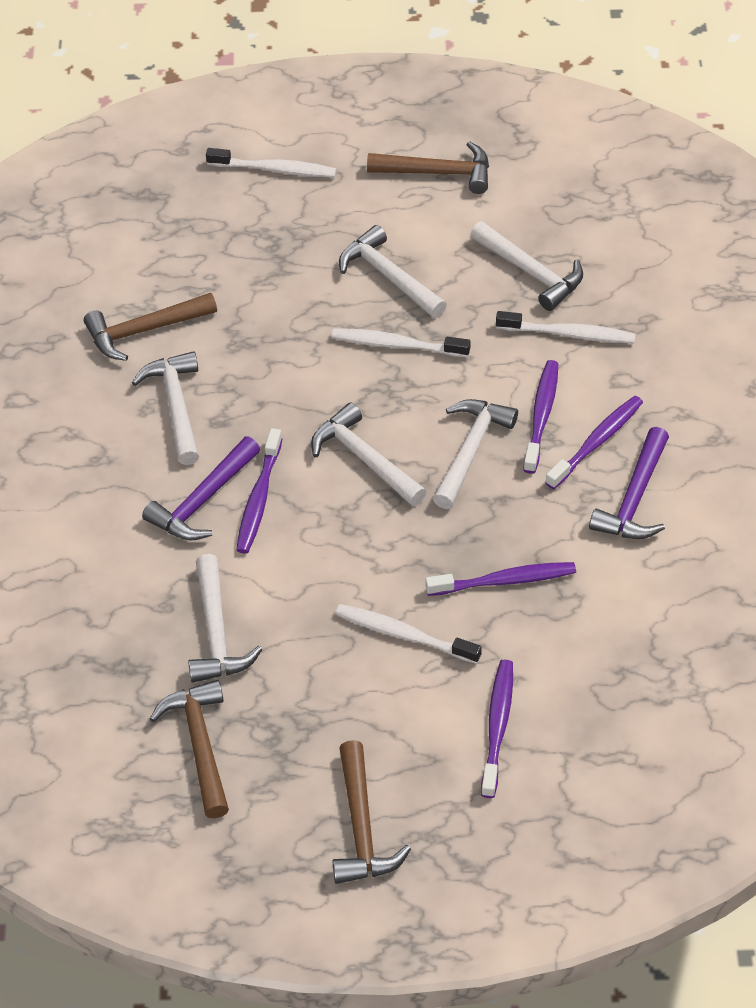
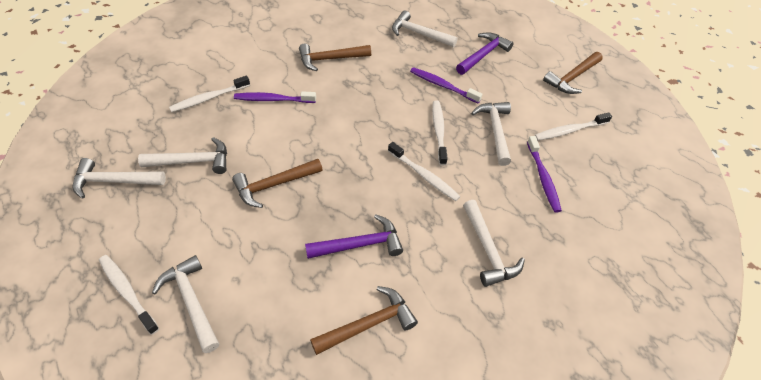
purple toothbrush: 5 -> 3
white toothbrush: 4 -> 5

